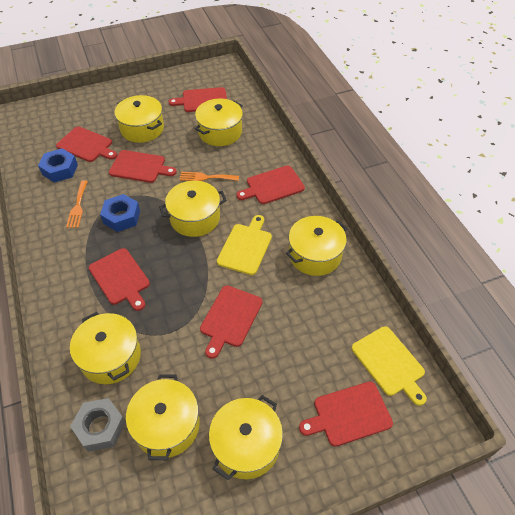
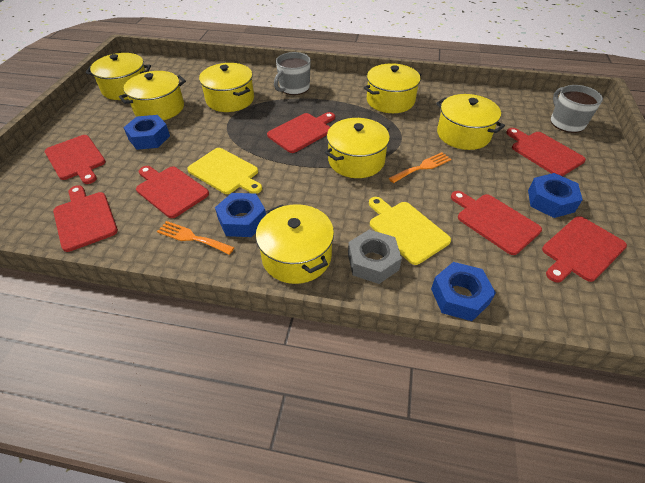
blue nut: 2 -> 4
grey mug: 0 -> 2

